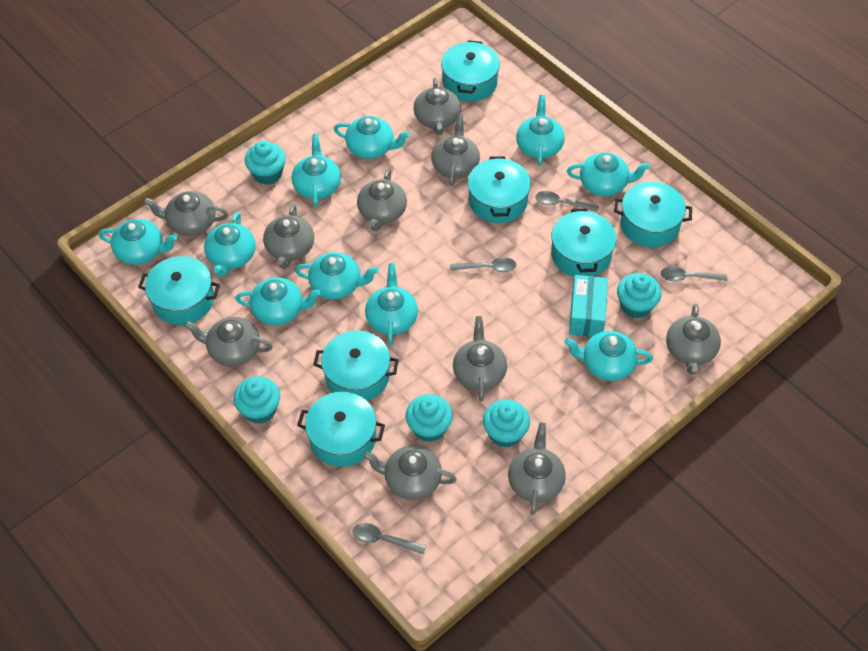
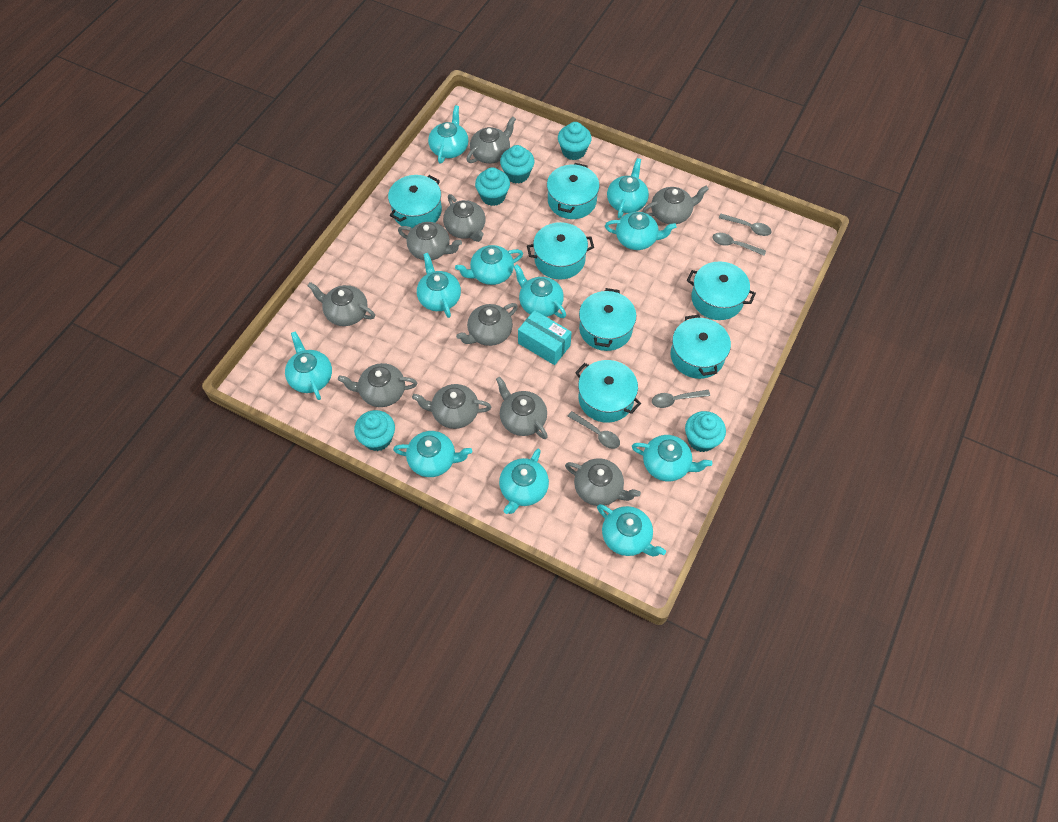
turquoise teapot: 10 -> 11

